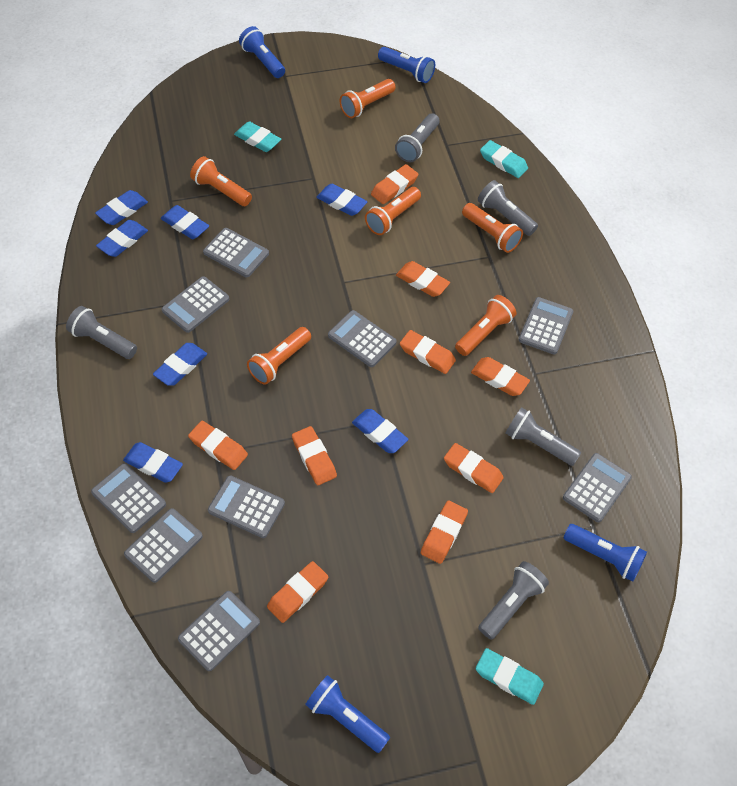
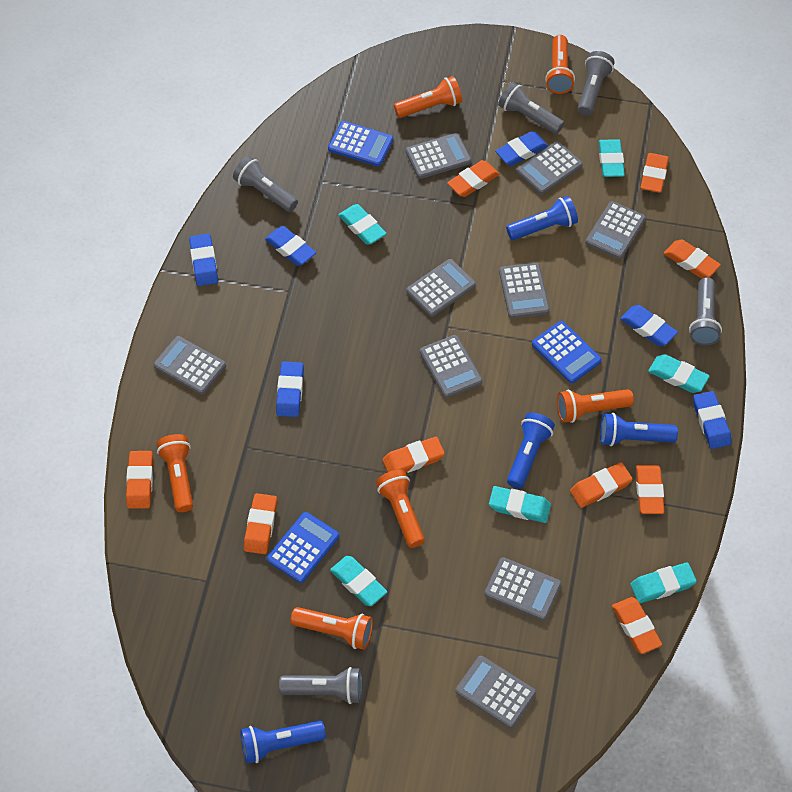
blue calculator: 0 -> 3
blue eraser: 7 -> 6
turquoise eraser: 3 -> 6

